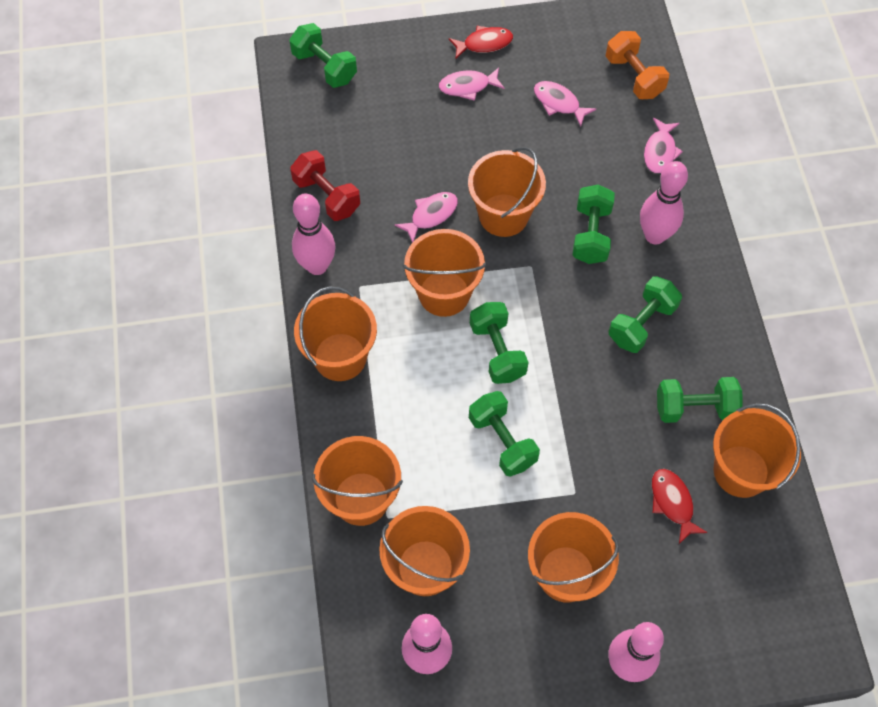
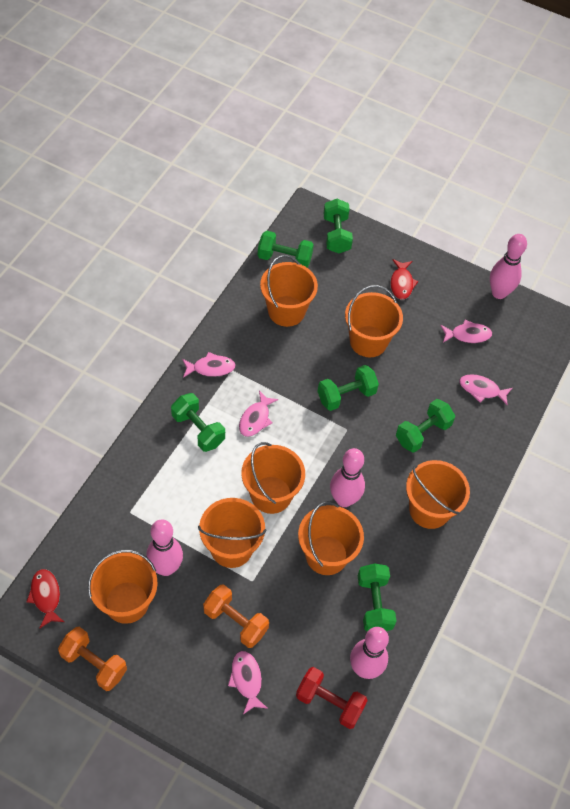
orange dumbbell: 1 -> 2
pink fish: 4 -> 5

